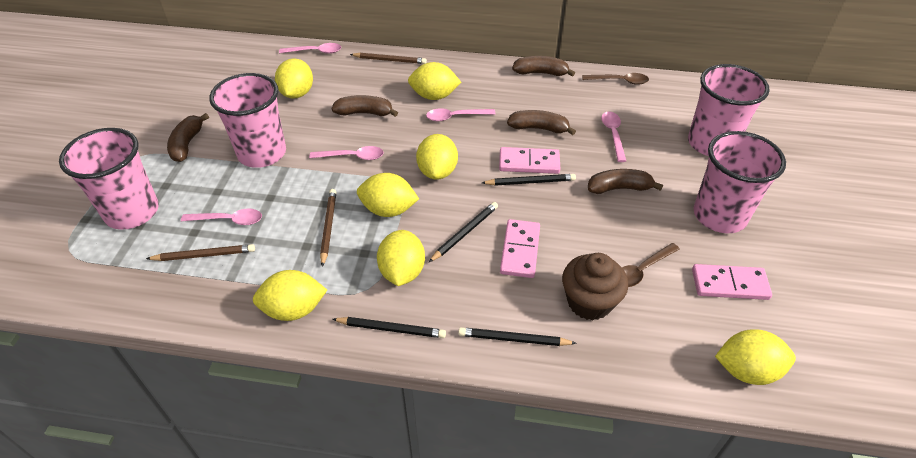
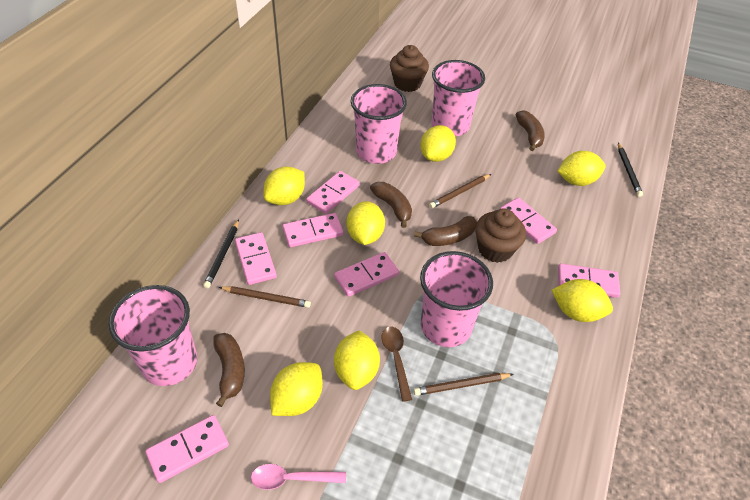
black pencil: 4 -> 2
brown banana: 5 -> 4
brown cupcake: 1 -> 2
brown spoon: 2 -> 1
pink domino: 3 -> 7
pink spoon: 5 -> 1

